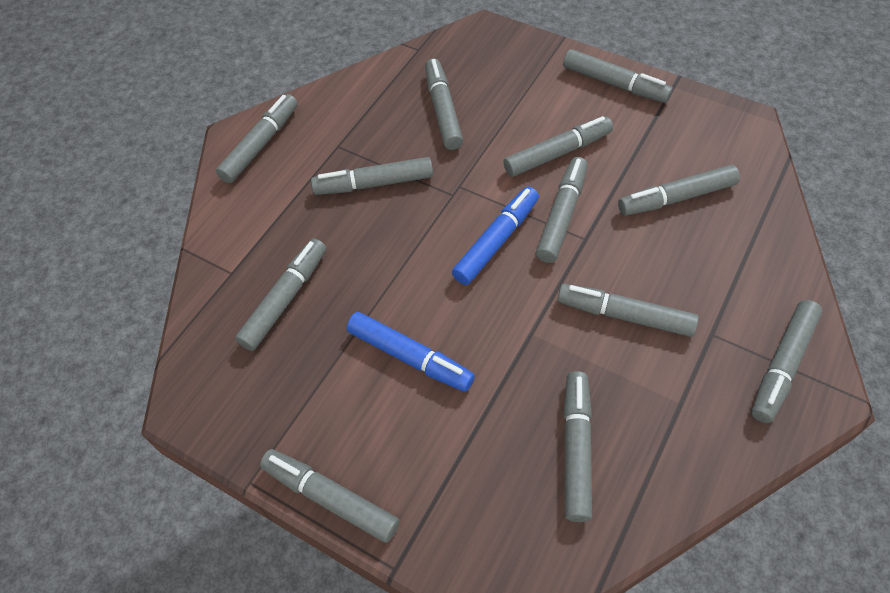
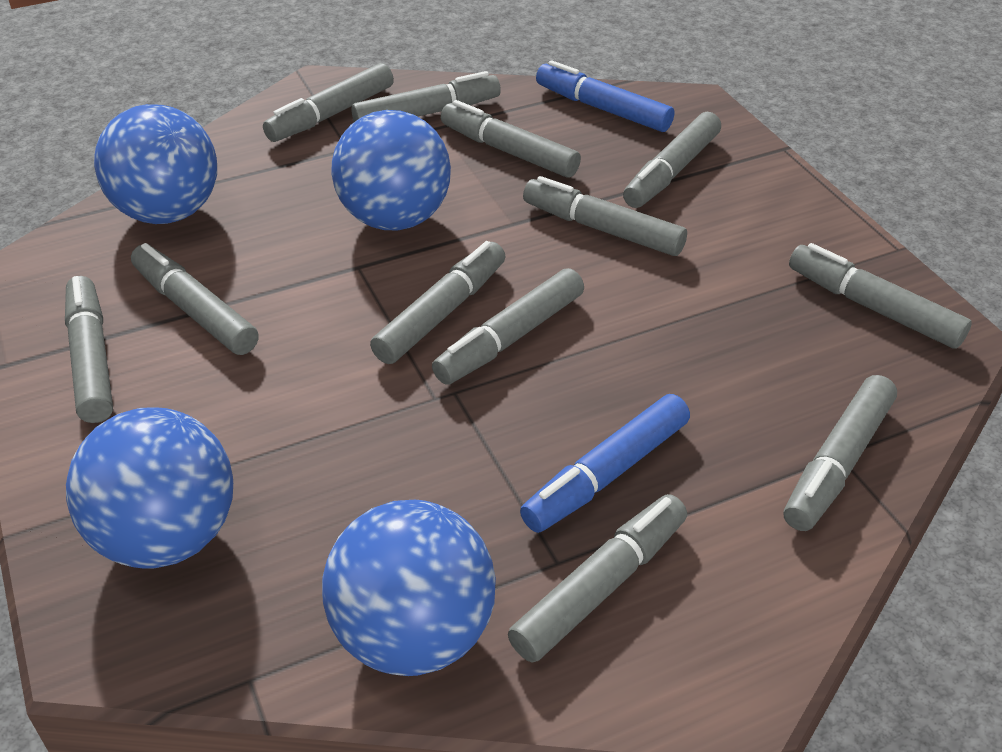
blue ball: 0 -> 4

